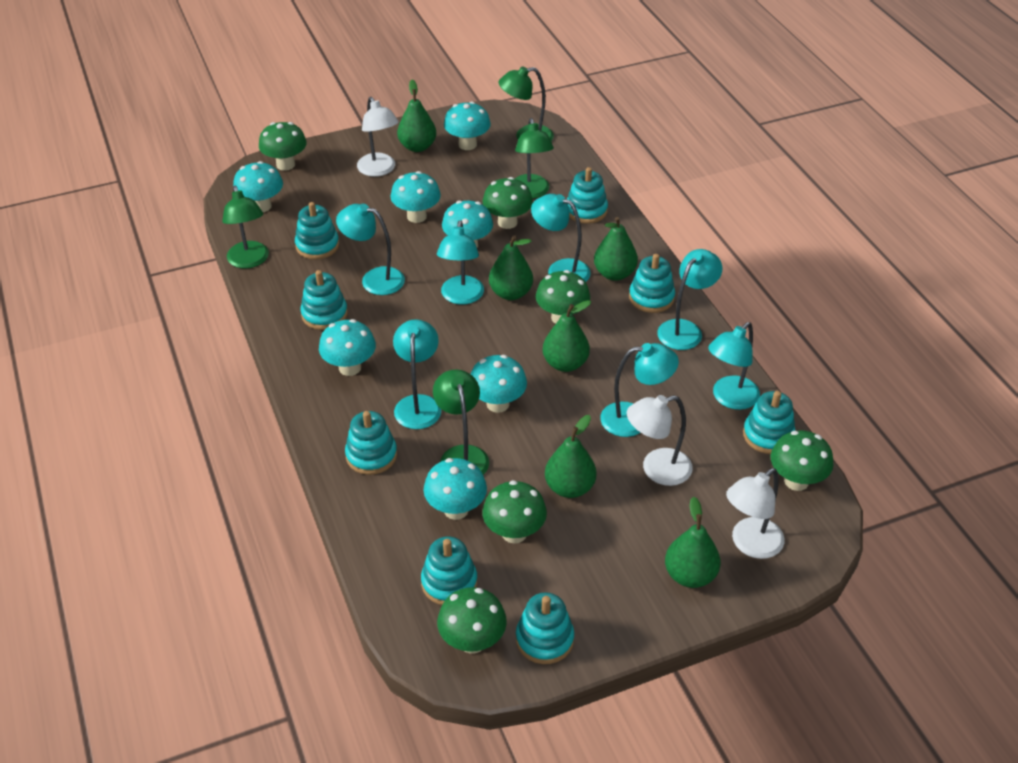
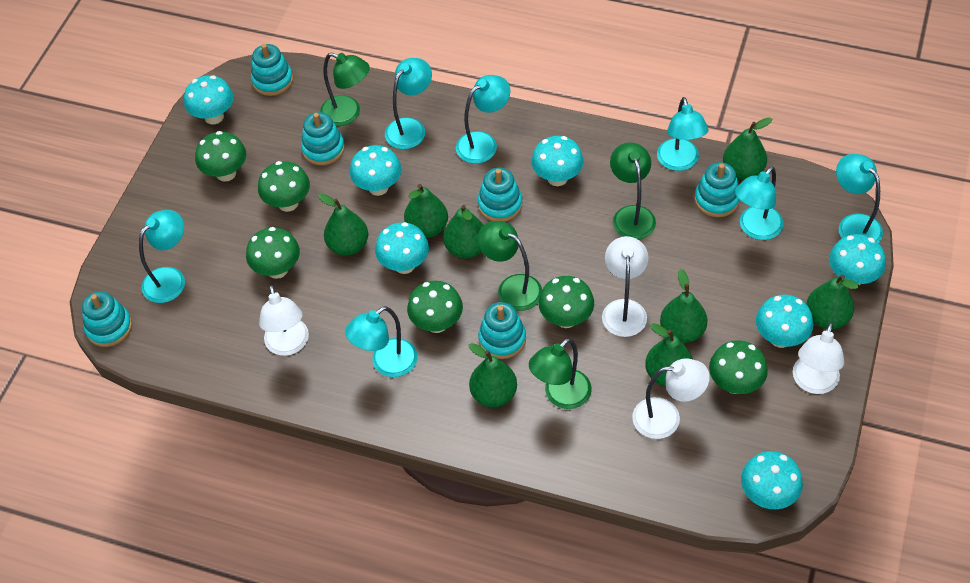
green pear: 6 -> 8
turquoise stacking toy: 8 -> 6
white lamp: 3 -> 4

